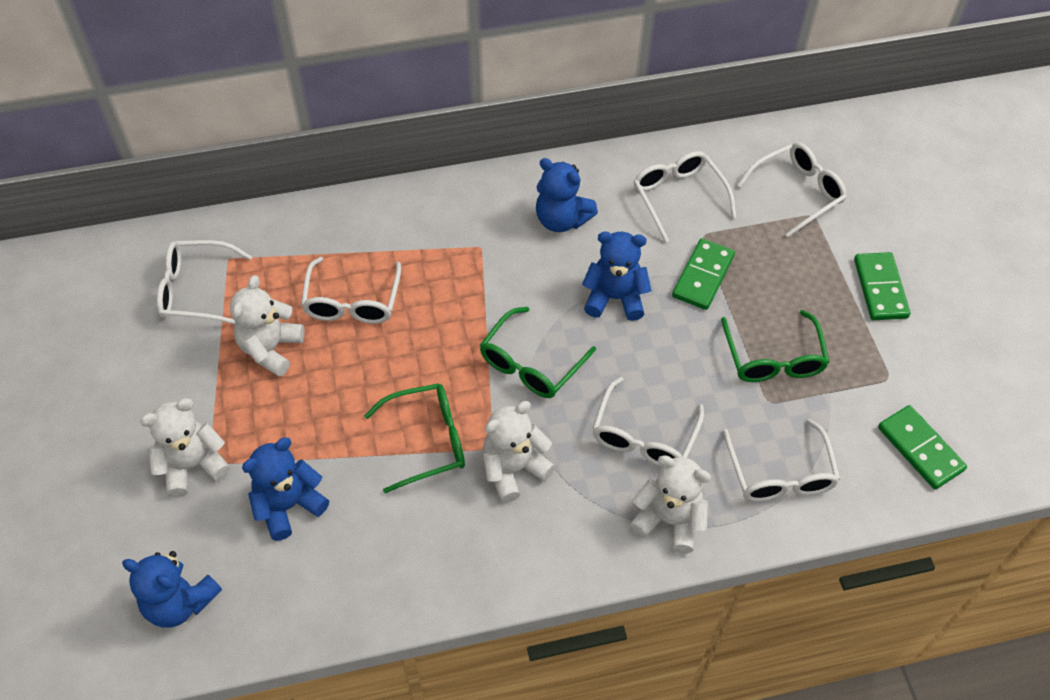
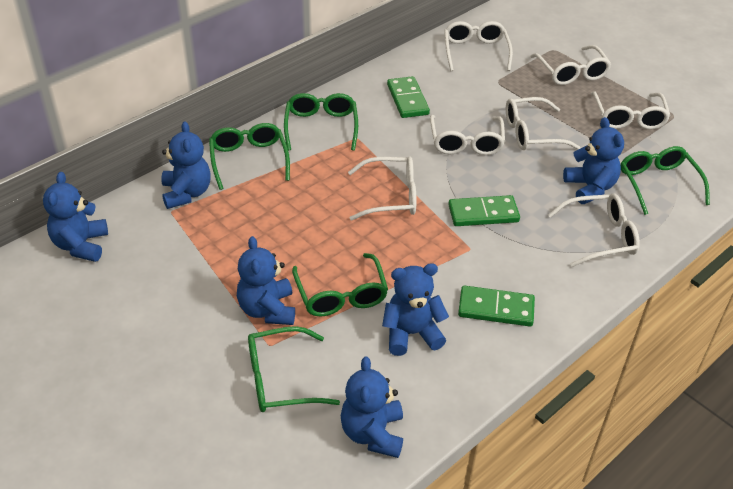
blue teddy bear: 4 -> 6
green glasses: 3 -> 5
white glasses: 6 -> 7
white teddy bear: 4 -> 0

